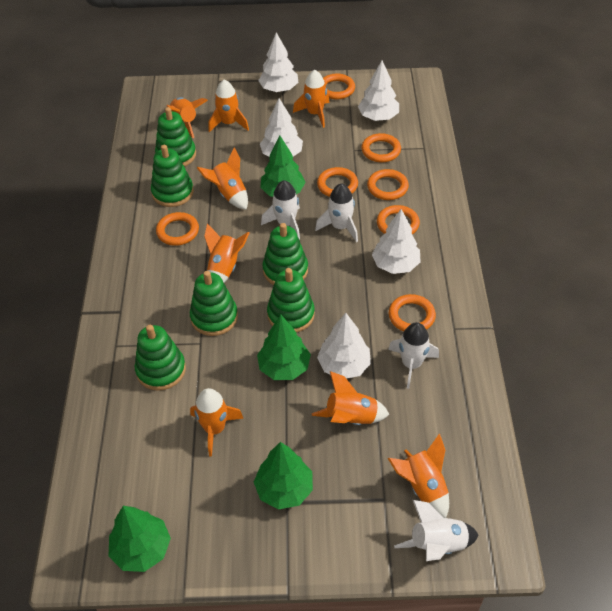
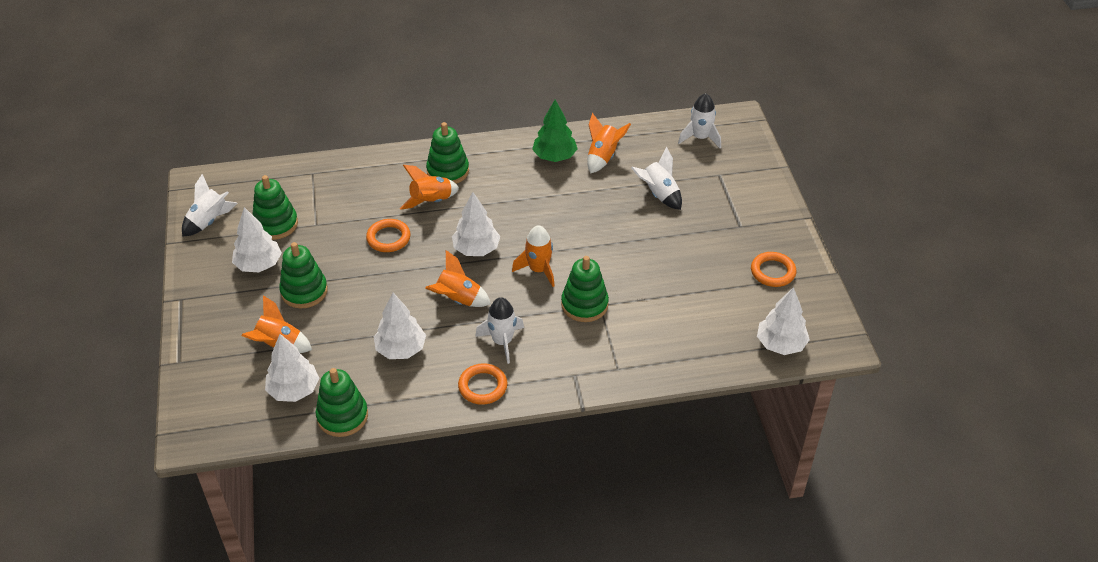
green stacking toy: 6 -> 5
green tree: 4 -> 1
orange ring: 7 -> 3
orange rocket: 8 -> 5

